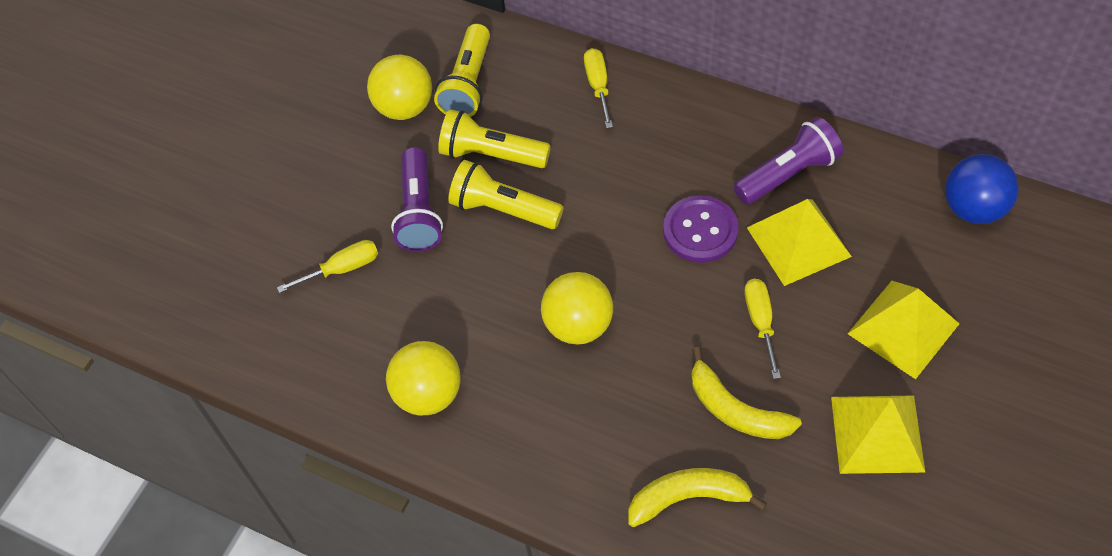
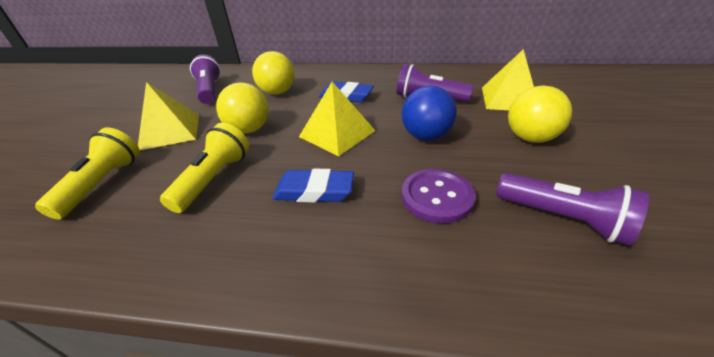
blue eraser: 0 -> 2
purple flashlight: 2 -> 3
yellow banana: 2 -> 0
yellow flashlight: 3 -> 2
yellow screwdriver: 3 -> 0

